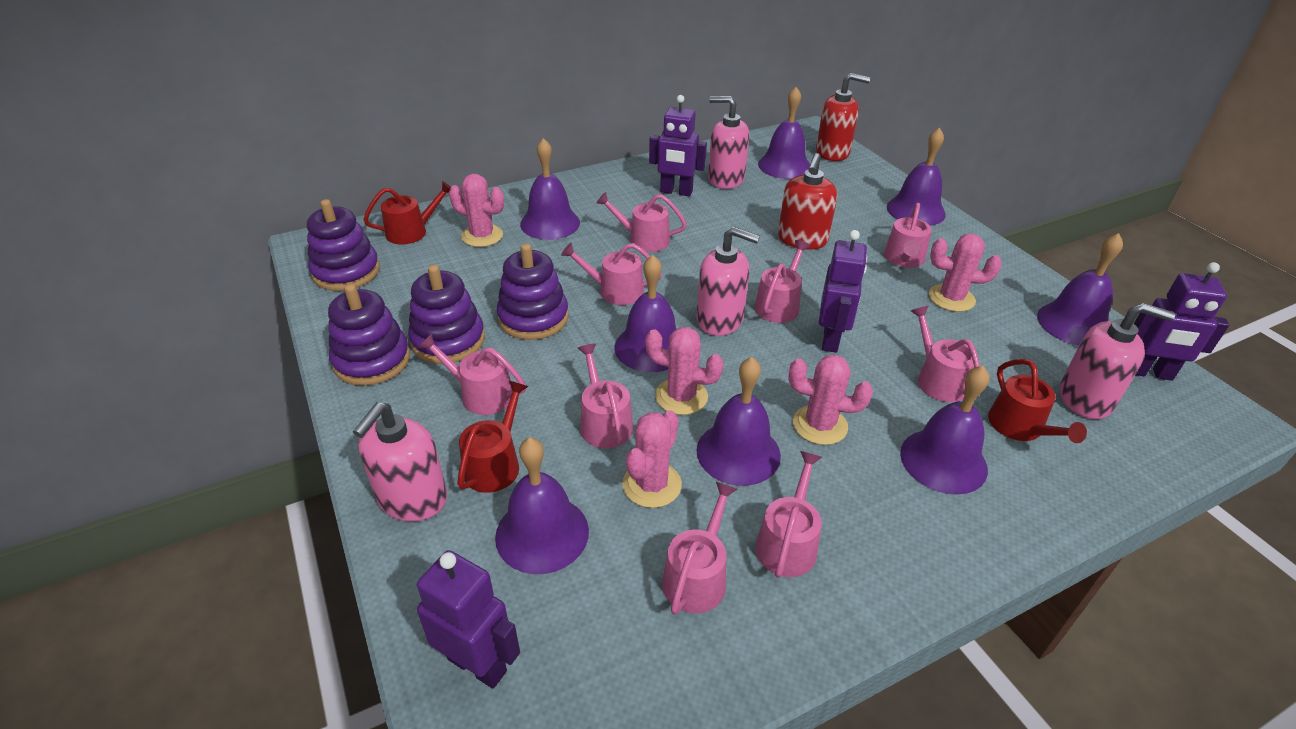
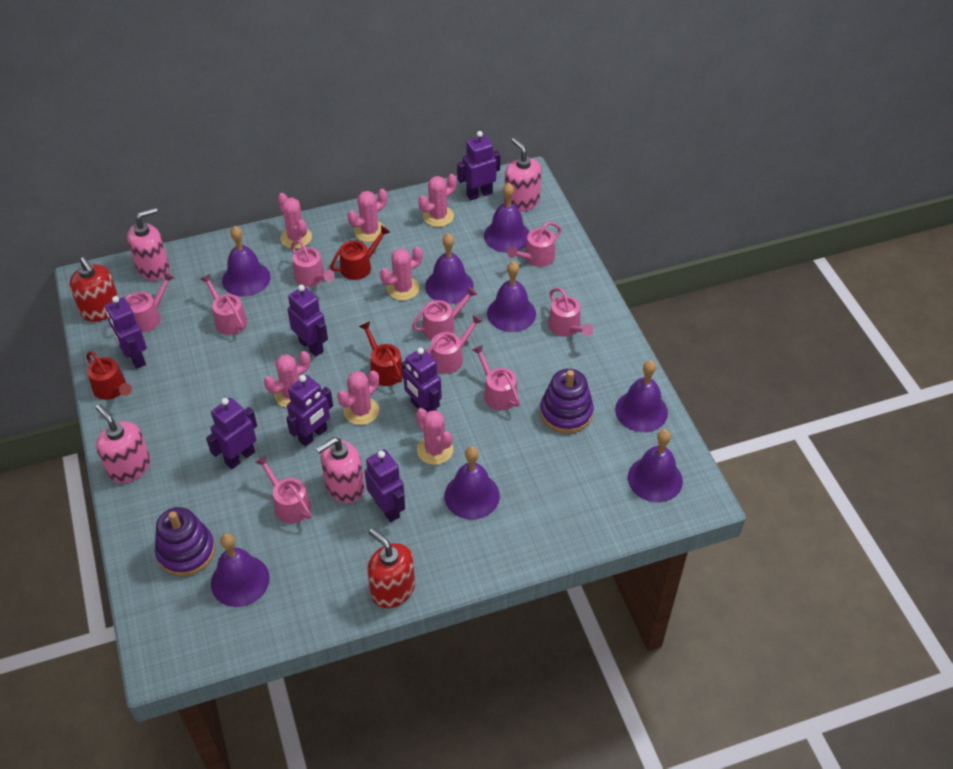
pink cactus: 5 -> 7
purple robot: 4 -> 7
purple stacking toy: 4 -> 2

